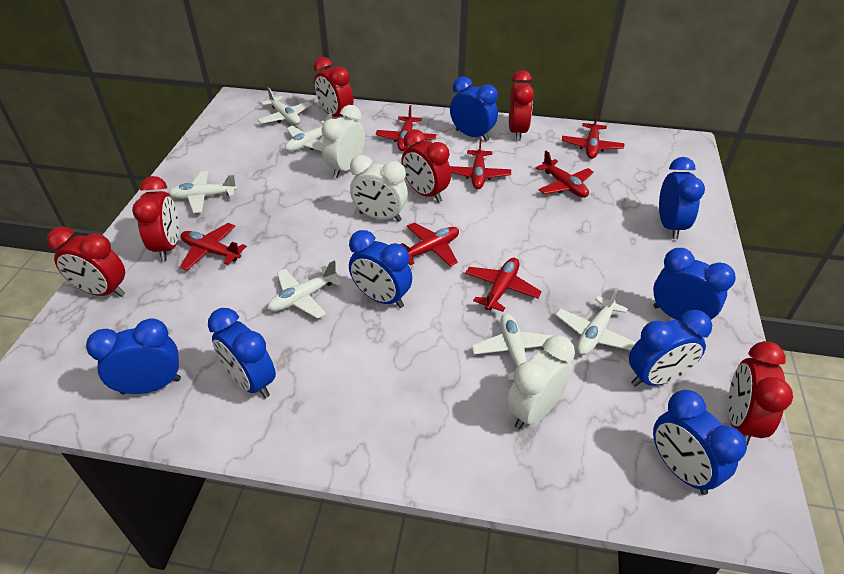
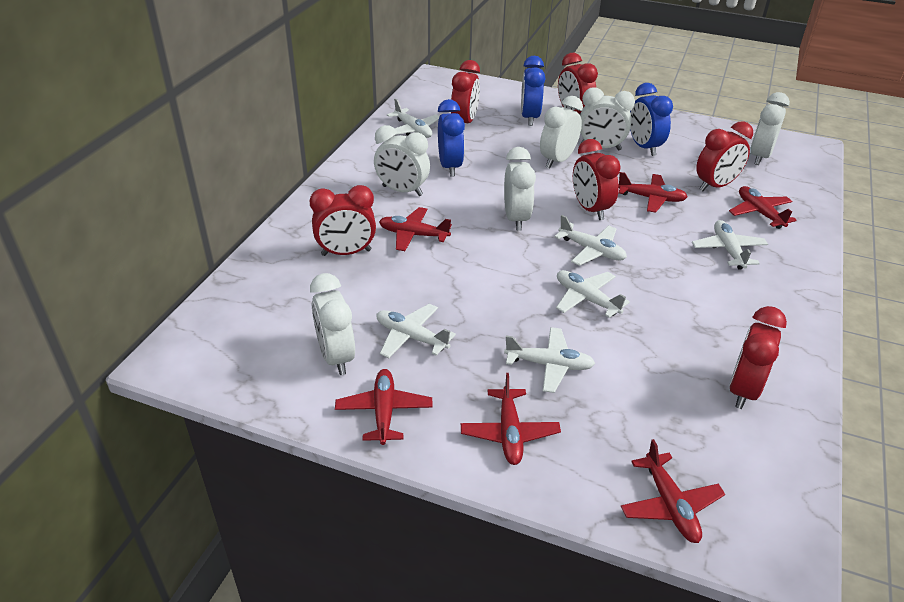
blue clock: 8 -> 3
red plane: 7 -> 6
white clock: 3 -> 6

